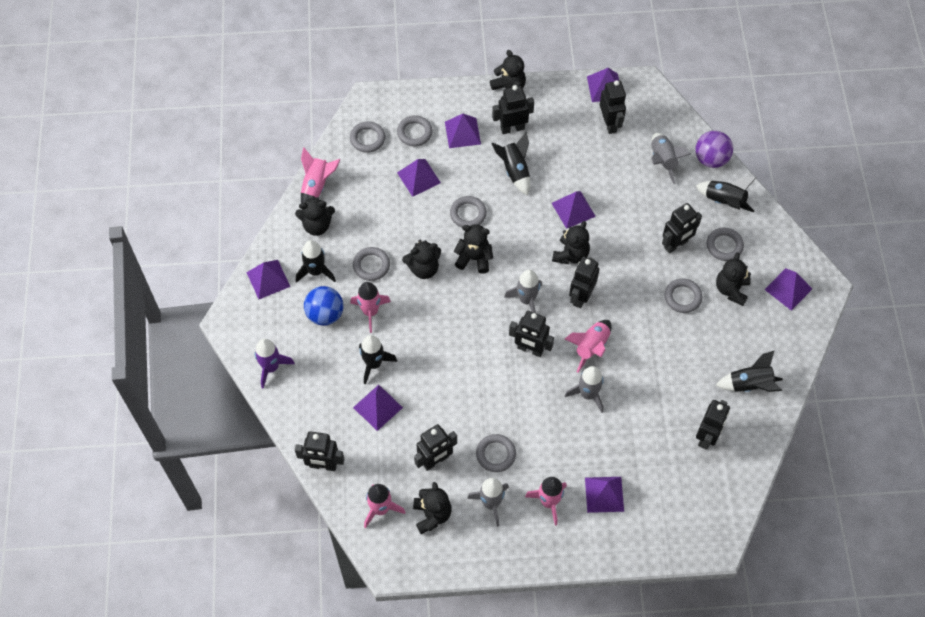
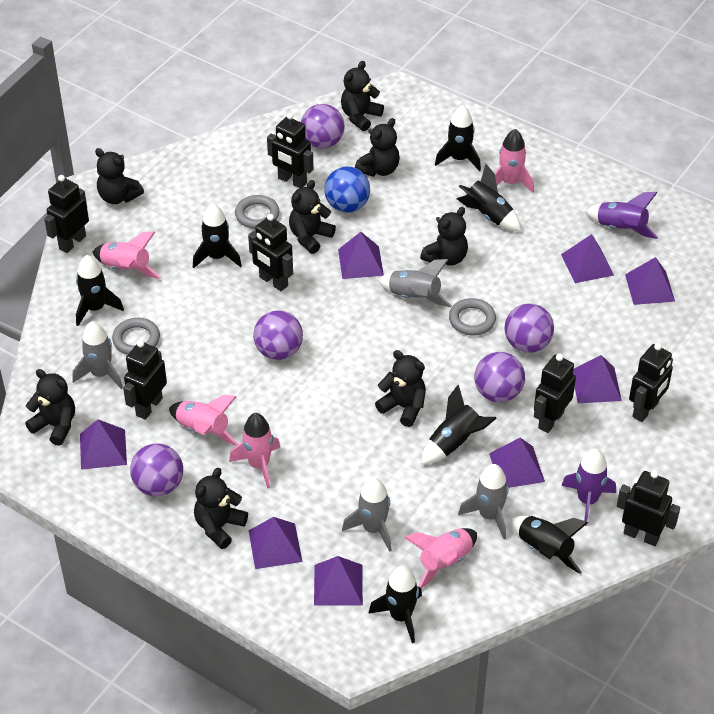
black robot: 8 -> 7
black rocket: 5 -> 7
black teddy bear: 7 -> 8
grey ring: 7 -> 3
purple ball: 1 -> 5
purple rocket: 1 -> 2

